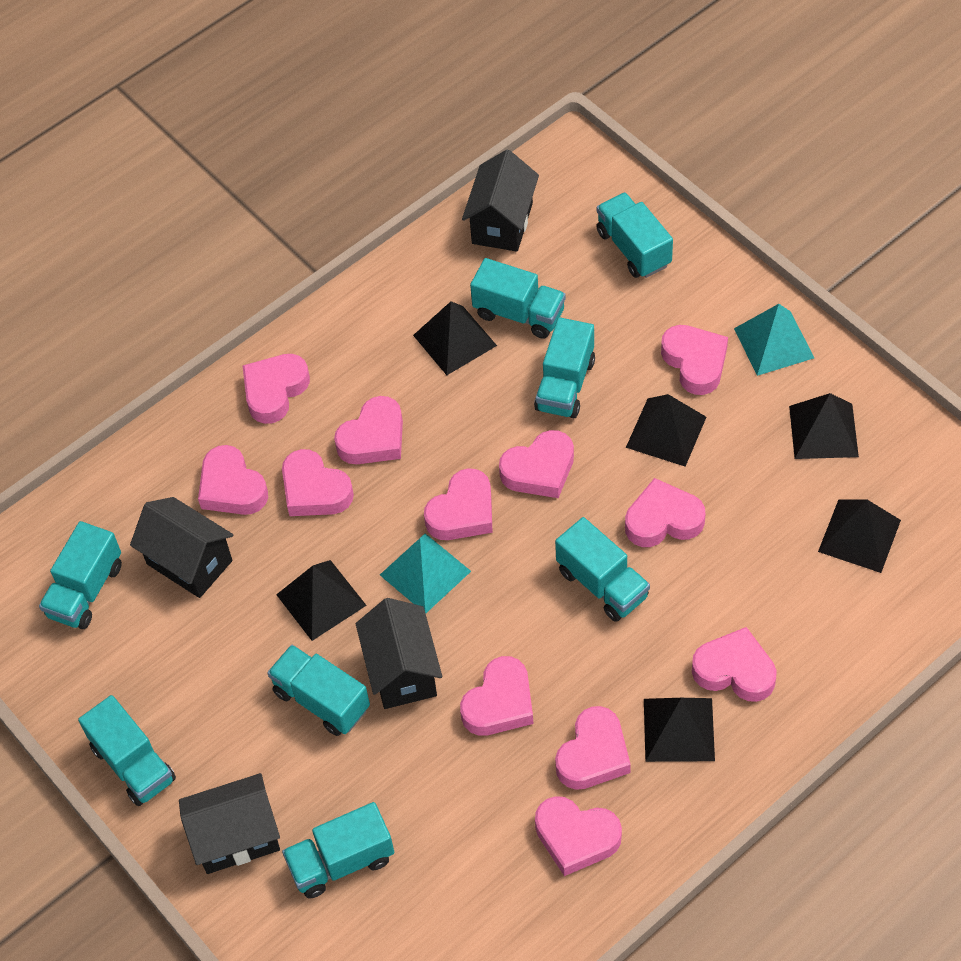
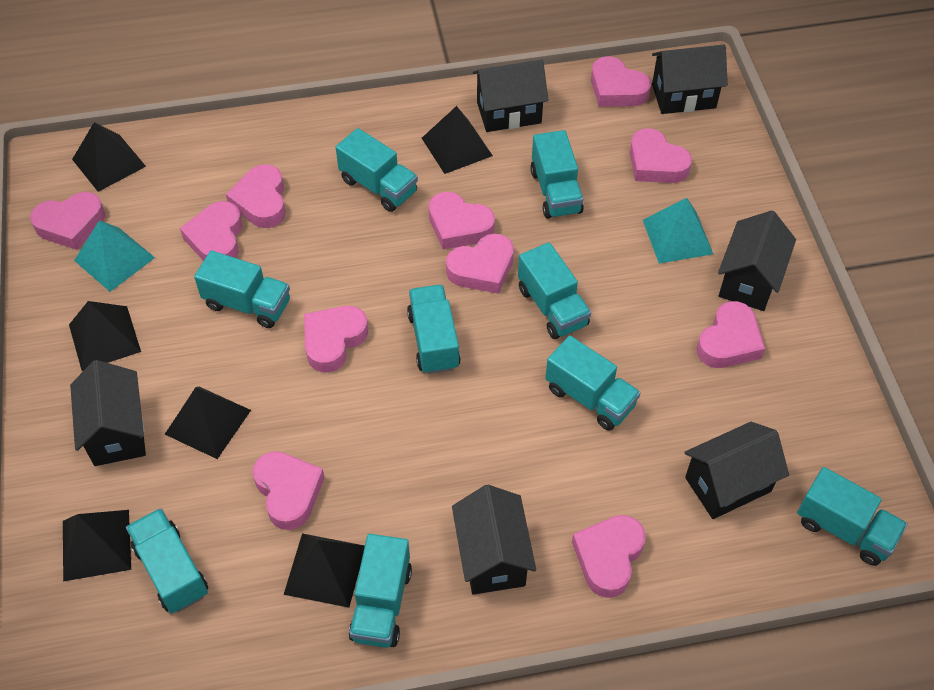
black house: 4 -> 6
pink heart: 12 -> 11
turquoise truck: 8 -> 9

